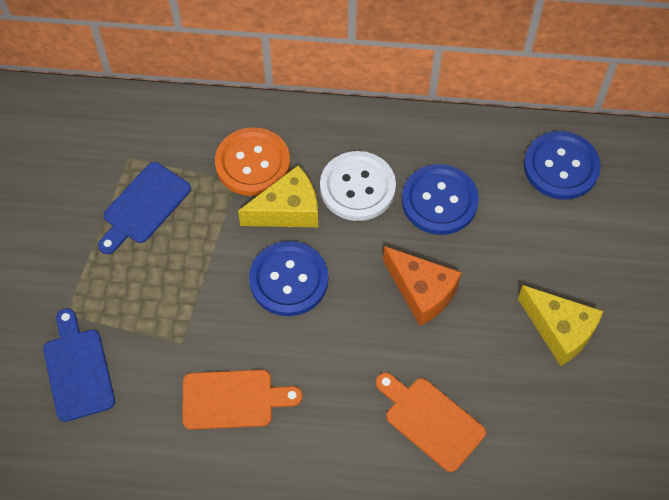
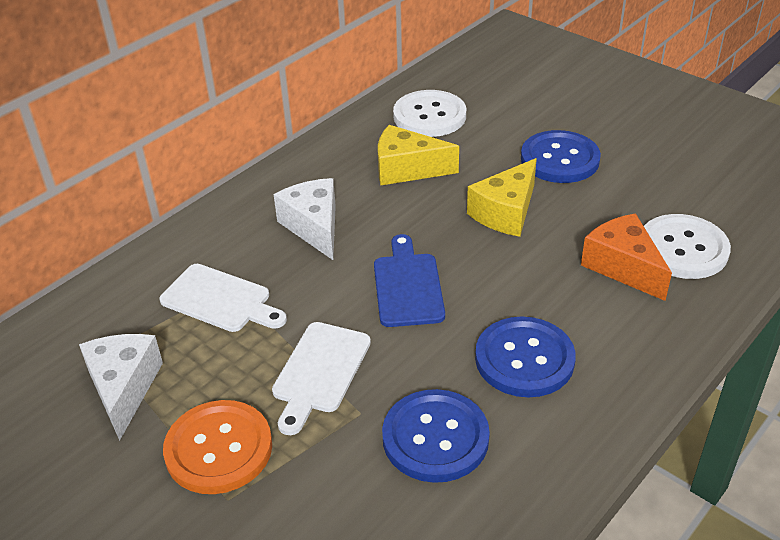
blue cutting board: 2 -> 1
orange cutting board: 2 -> 0
white button: 1 -> 2
white cheese: 0 -> 2
white cutting board: 0 -> 2

